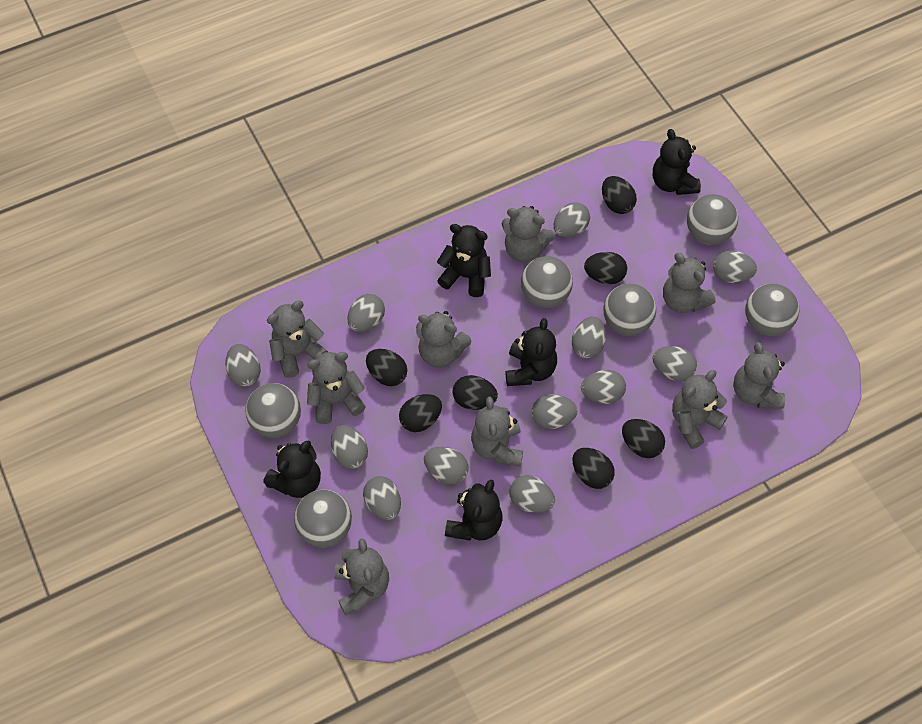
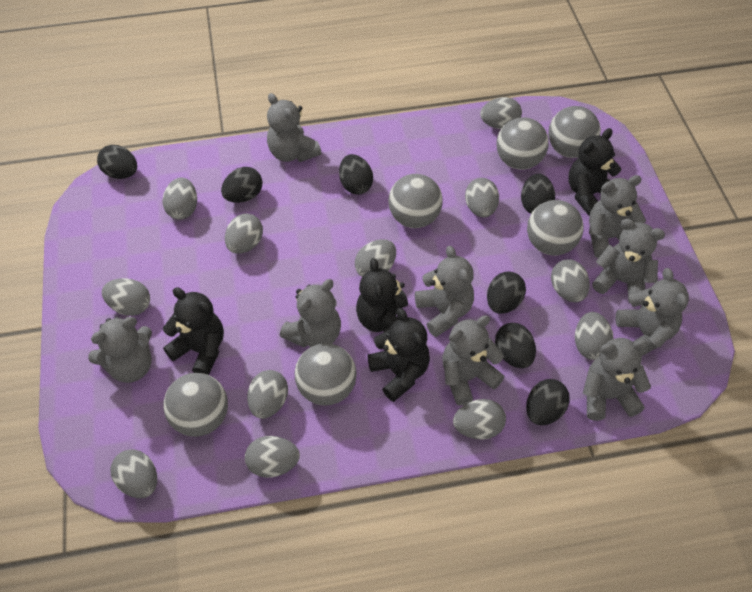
black teddy bear: 5 -> 4

